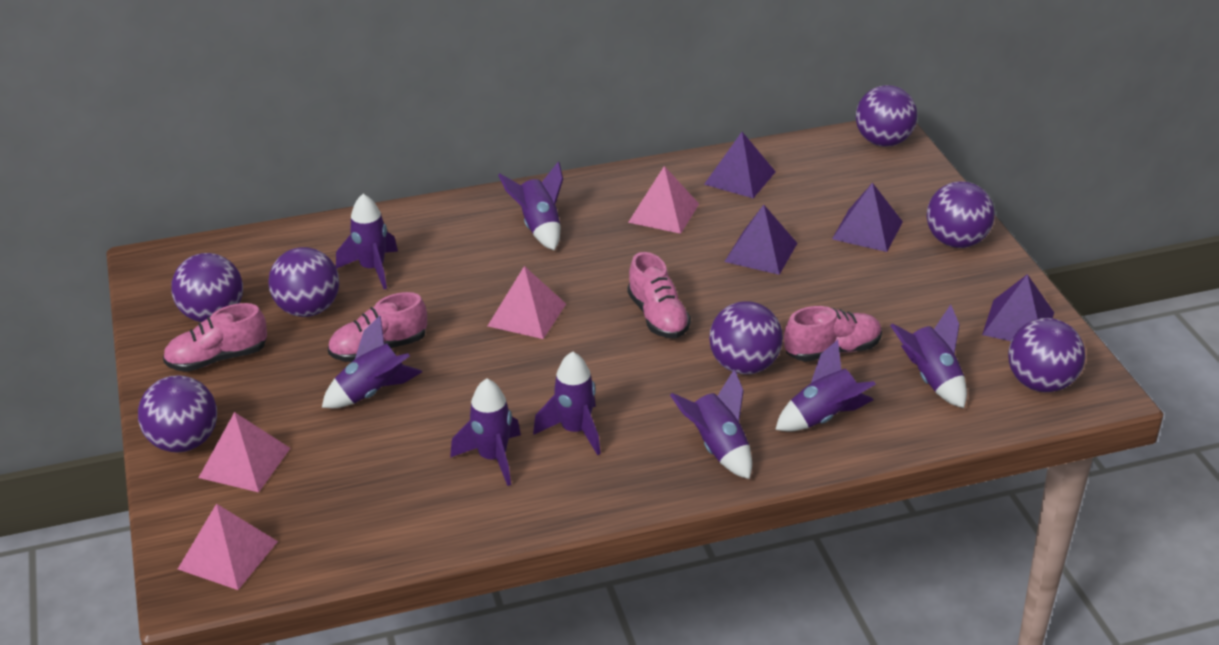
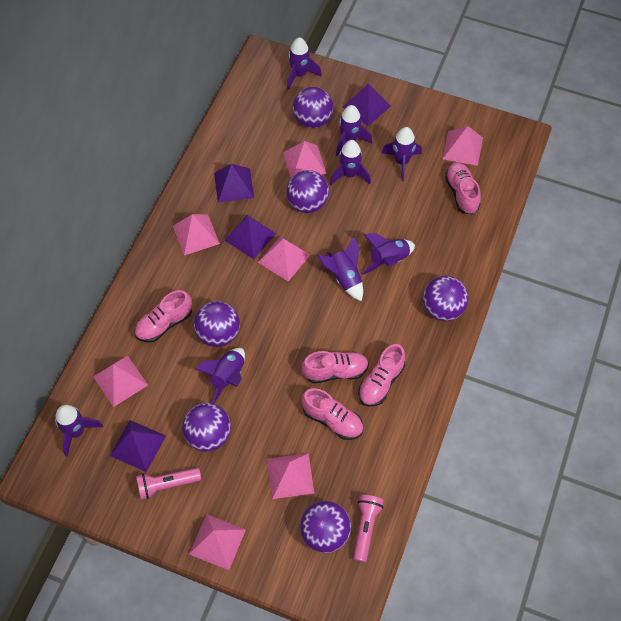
pink flashlight: 0 -> 2
pink pyramid: 4 -> 7
pink shoe: 4 -> 5
purple ball: 7 -> 6

